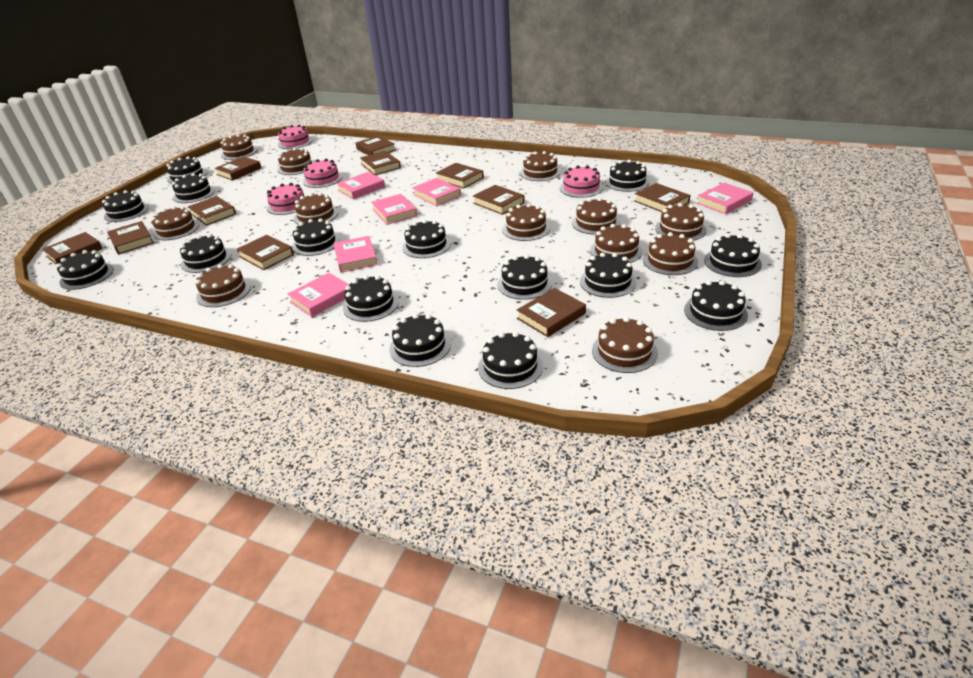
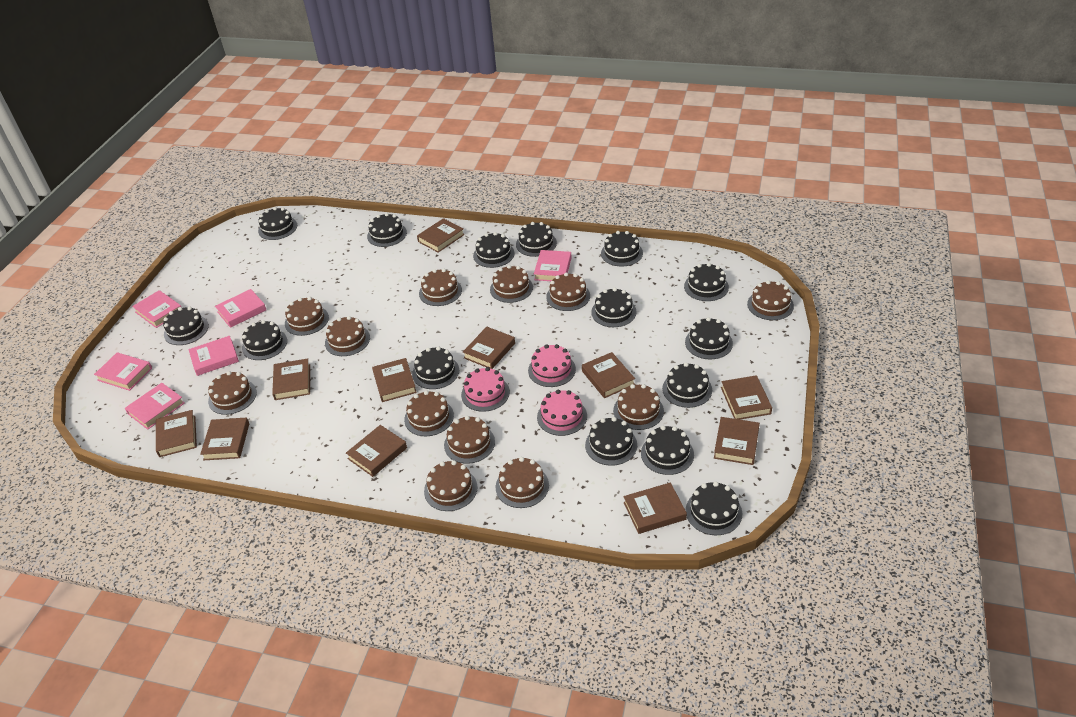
pink cake: 4 -> 3

